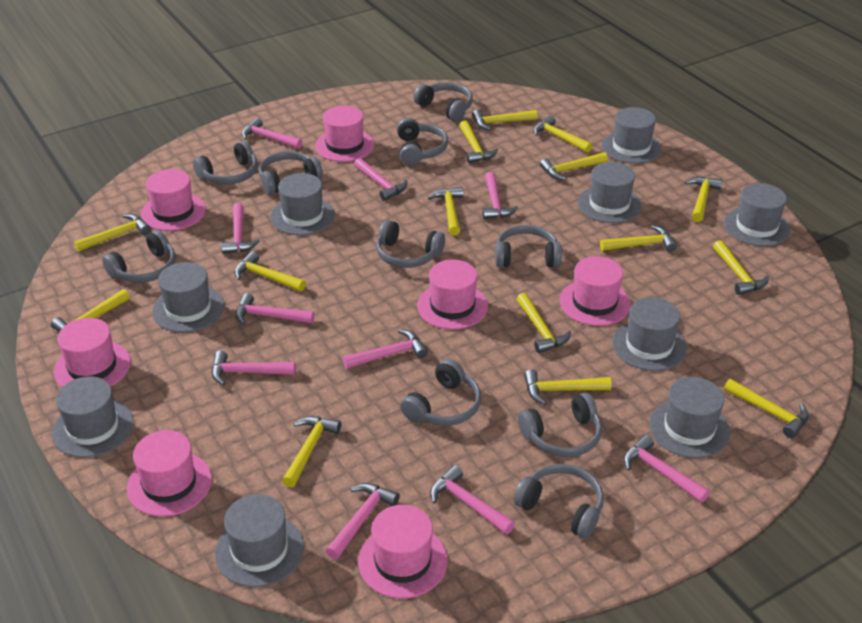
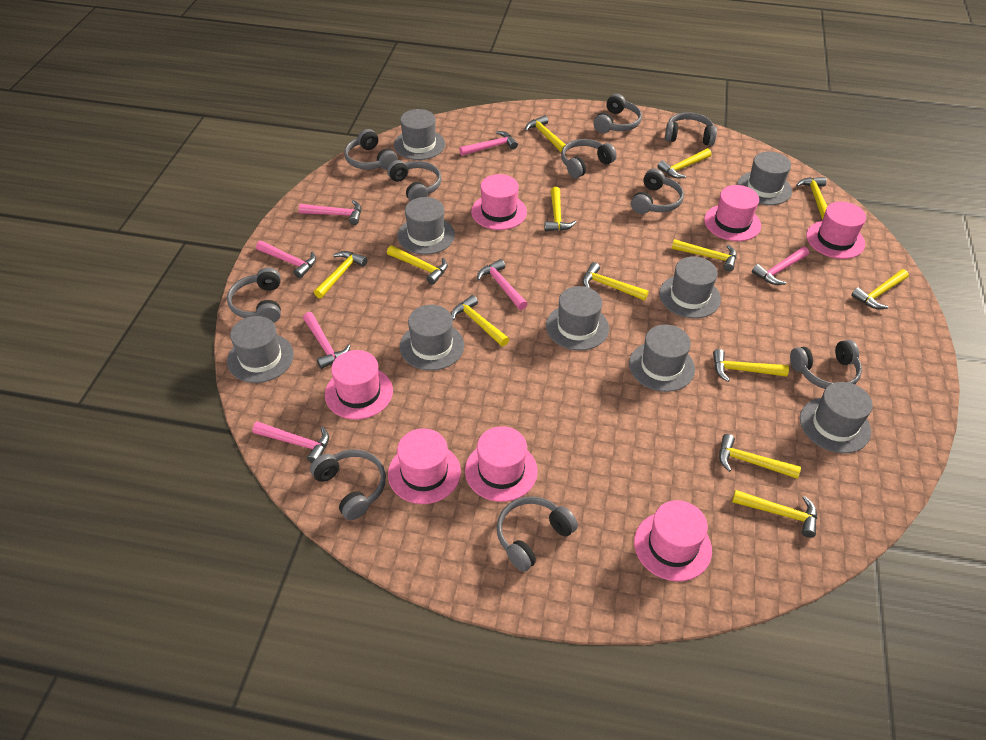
pink hammer: 10 -> 7
yellow hammer: 15 -> 13

